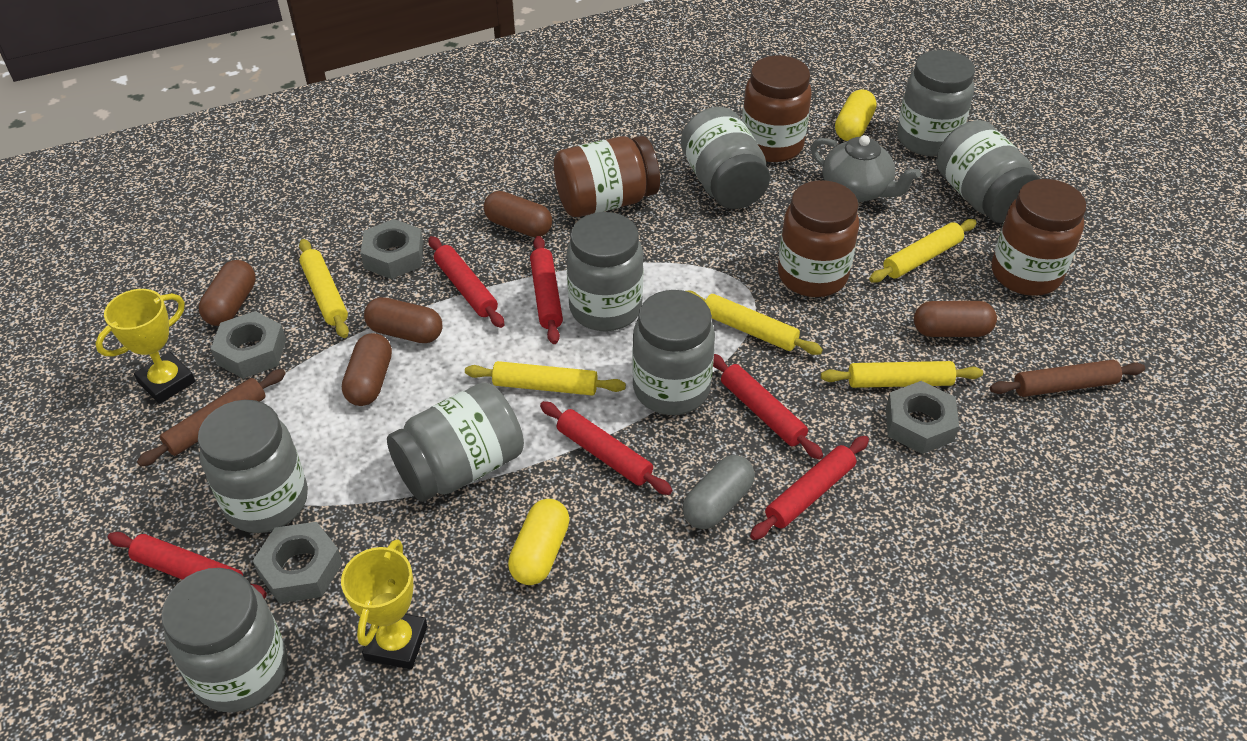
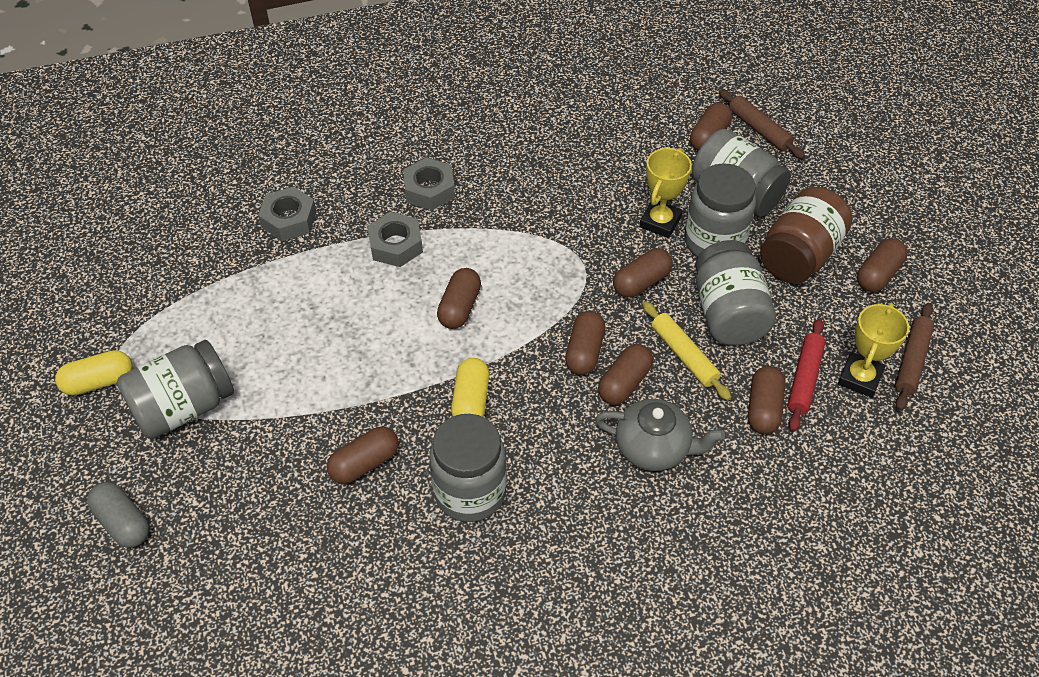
brown capsule: 5 -> 8
brown jar: 4 -> 1
grey jar: 8 -> 5
grey nut: 4 -> 3
red rolling pin: 6 -> 1
yellow rolling pin: 5 -> 1

